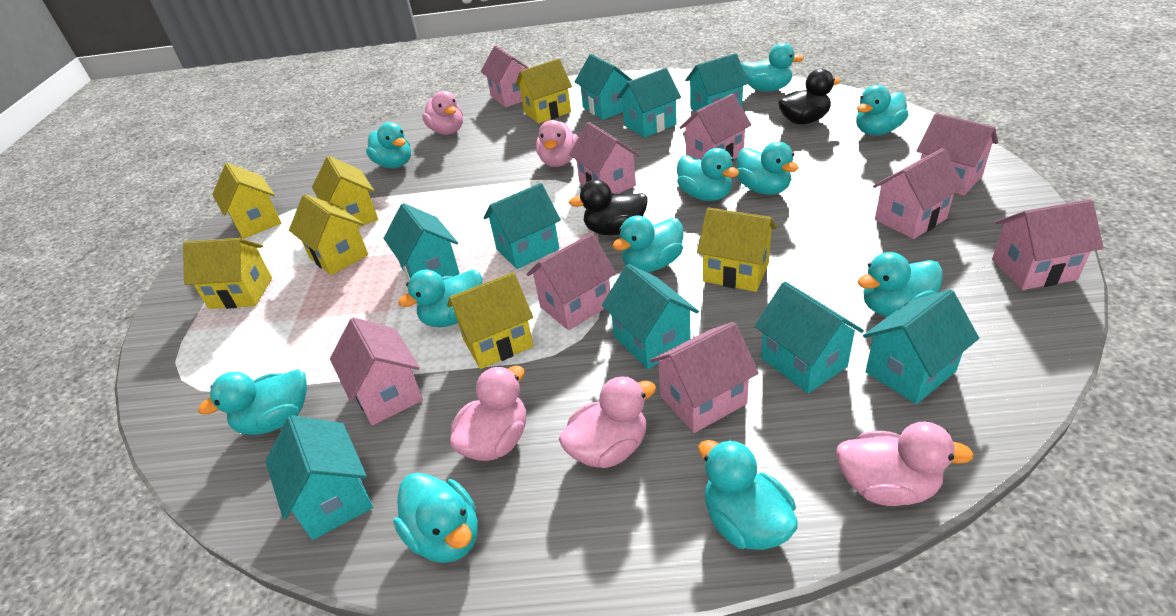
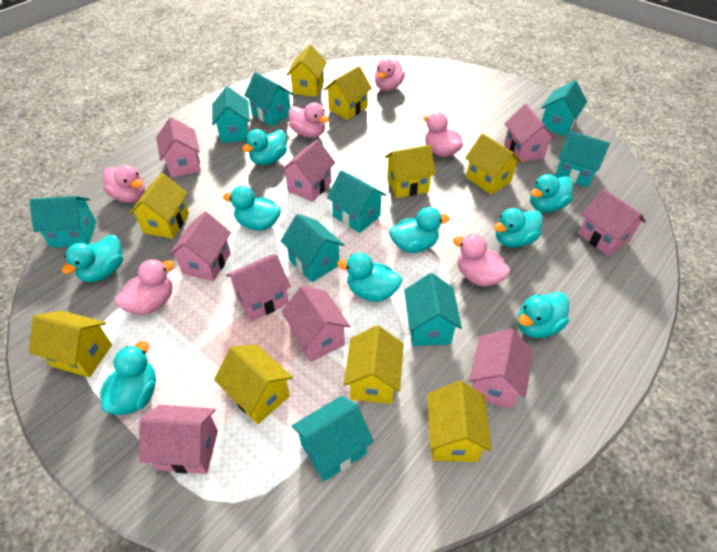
black duck: 2 -> 0
pink duck: 5 -> 6
turquoise duck: 11 -> 9
yellow house: 7 -> 9

